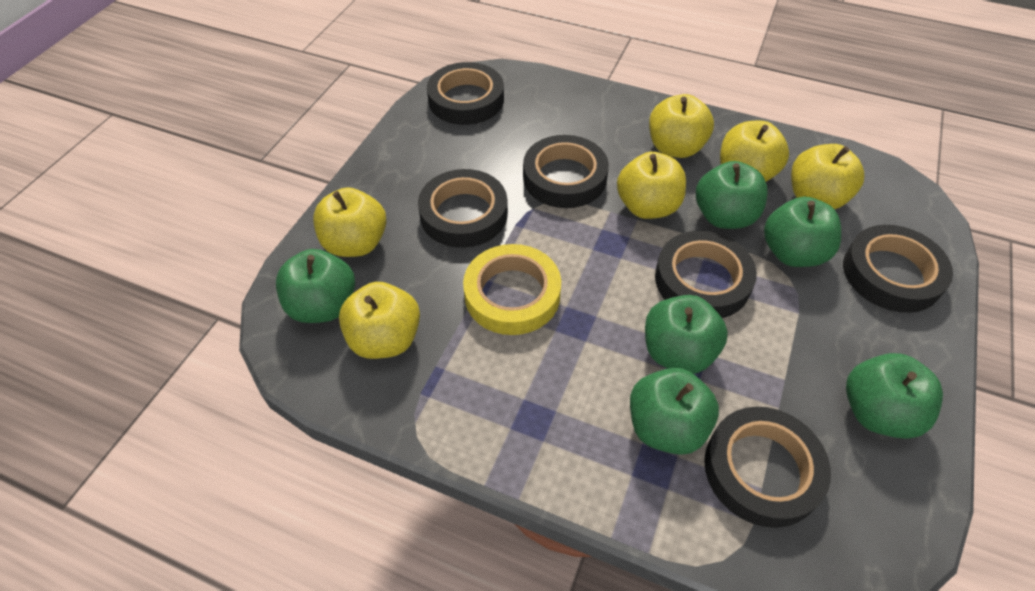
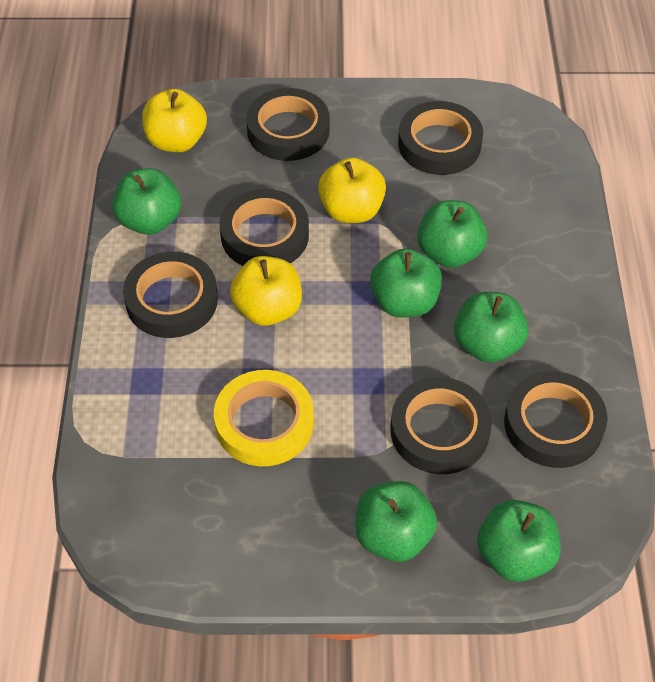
yellow apple: 6 -> 3

